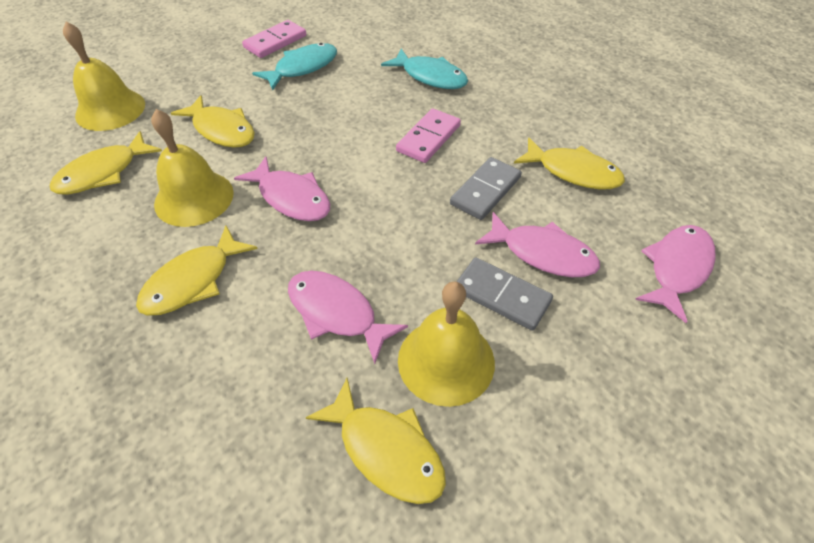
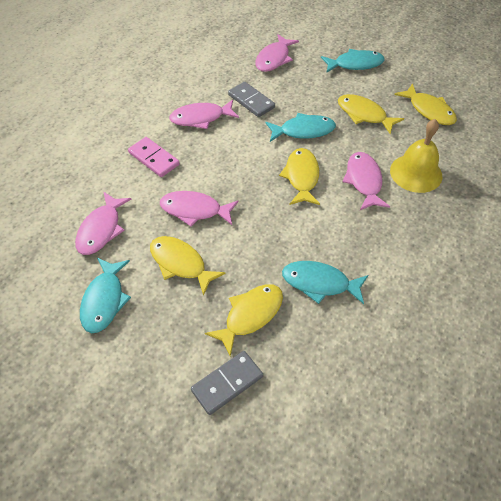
pink domino: 2 -> 1
pink fish: 4 -> 5
turquoise fish: 2 -> 4
yellow bell: 3 -> 1

